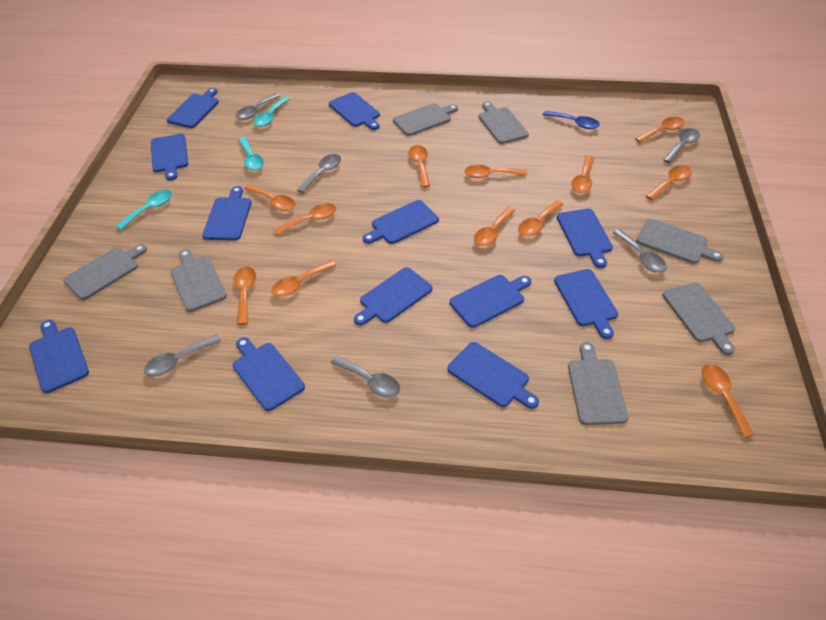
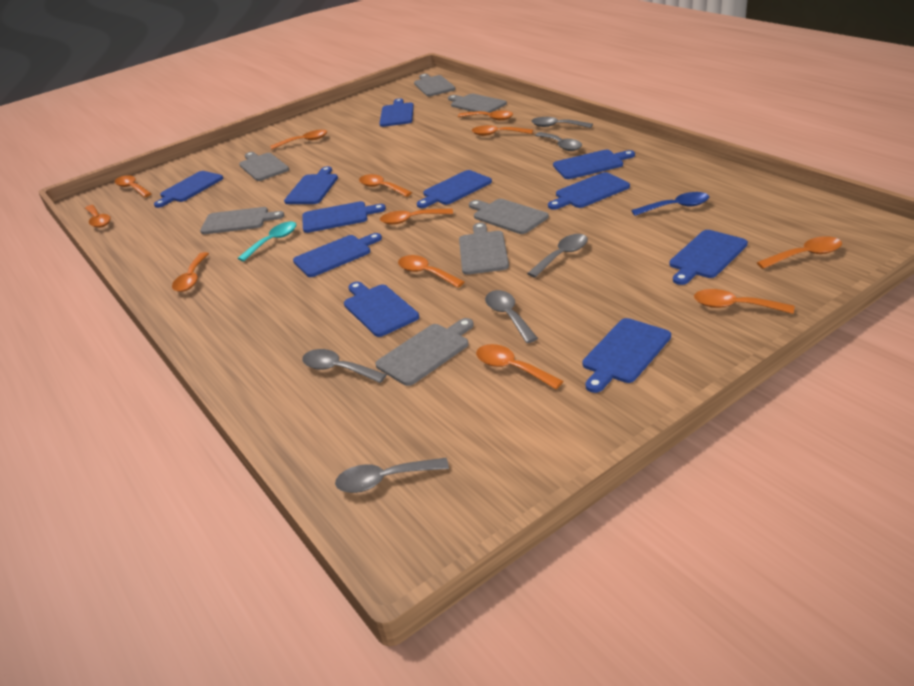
blue cutting board: 12 -> 11
turquoise spoon: 3 -> 1

